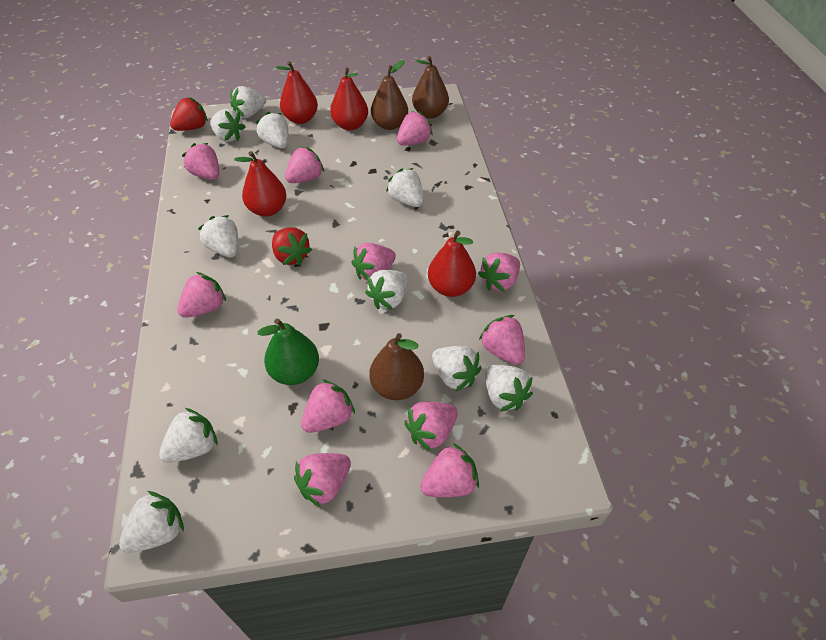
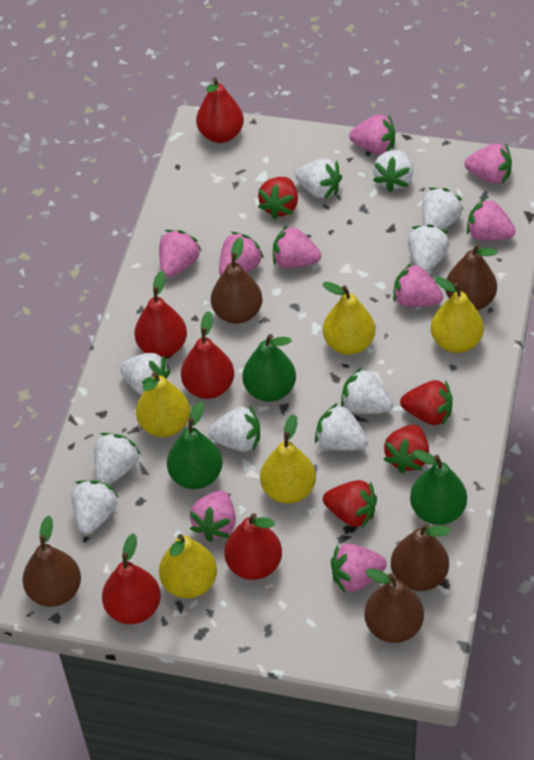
brown pear: 3 -> 5
green pear: 1 -> 3
pink strawberry: 11 -> 9
red pear: 4 -> 5
red strawberry: 2 -> 4
yellow pear: 0 -> 5

